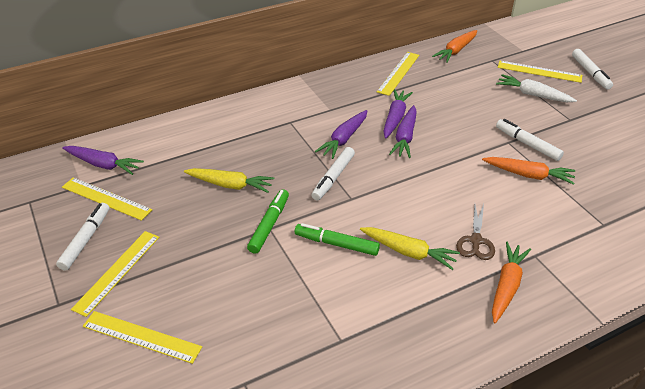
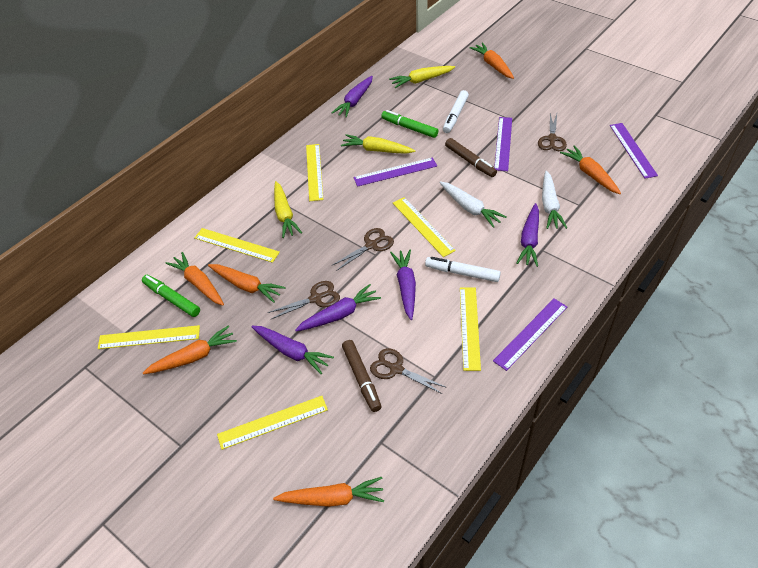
brown marker: 0 -> 2
brown scissors: 1 -> 4
orange carrot: 3 -> 6
purple carrot: 4 -> 5
purple ruler: 0 -> 4
white carrot: 1 -> 2
white marker: 4 -> 2
yellow carrot: 2 -> 3
yellow ruler: 5 -> 6

